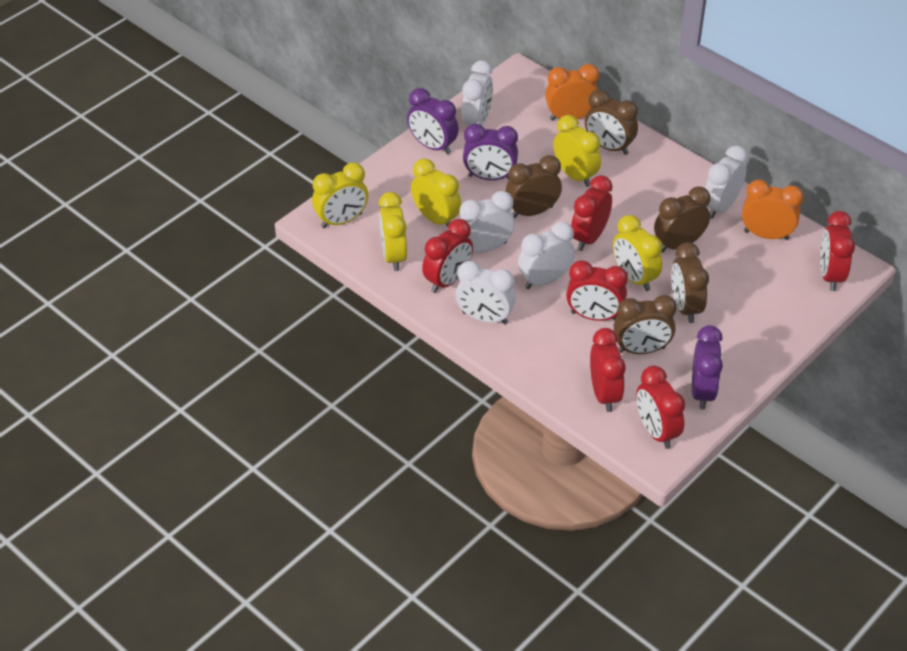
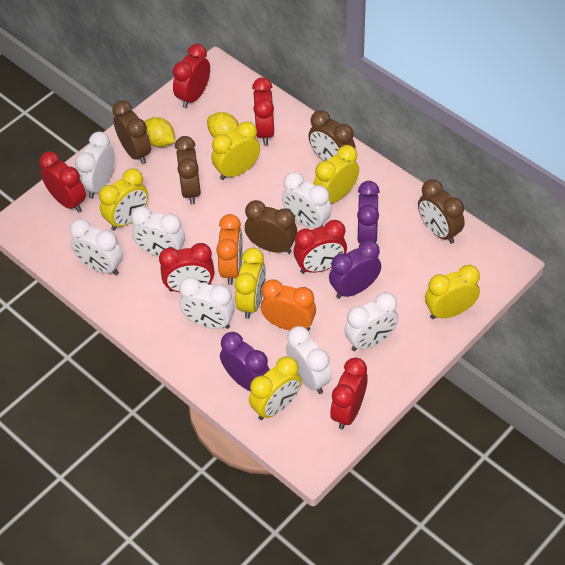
white clock: 5 -> 7
yellow clock: 5 -> 6
yellow lemon: 0 -> 2

